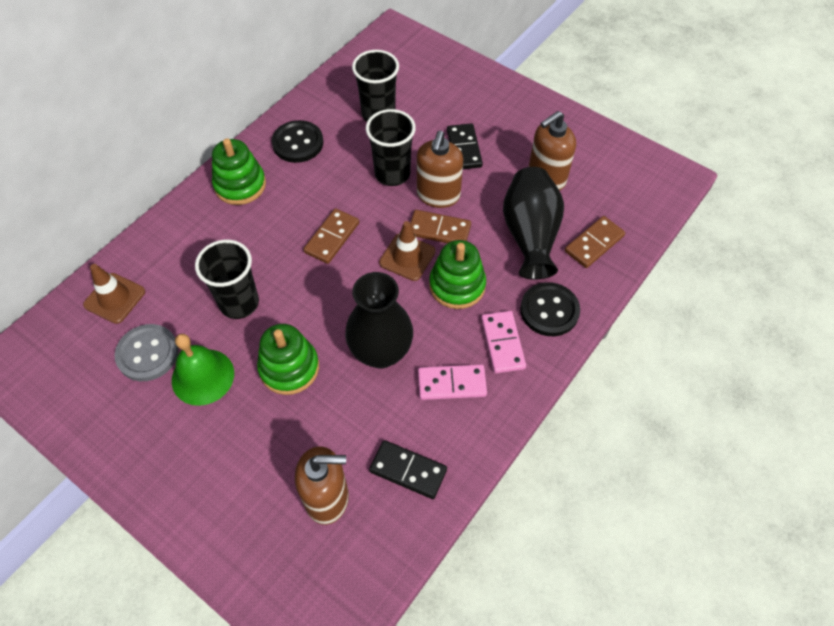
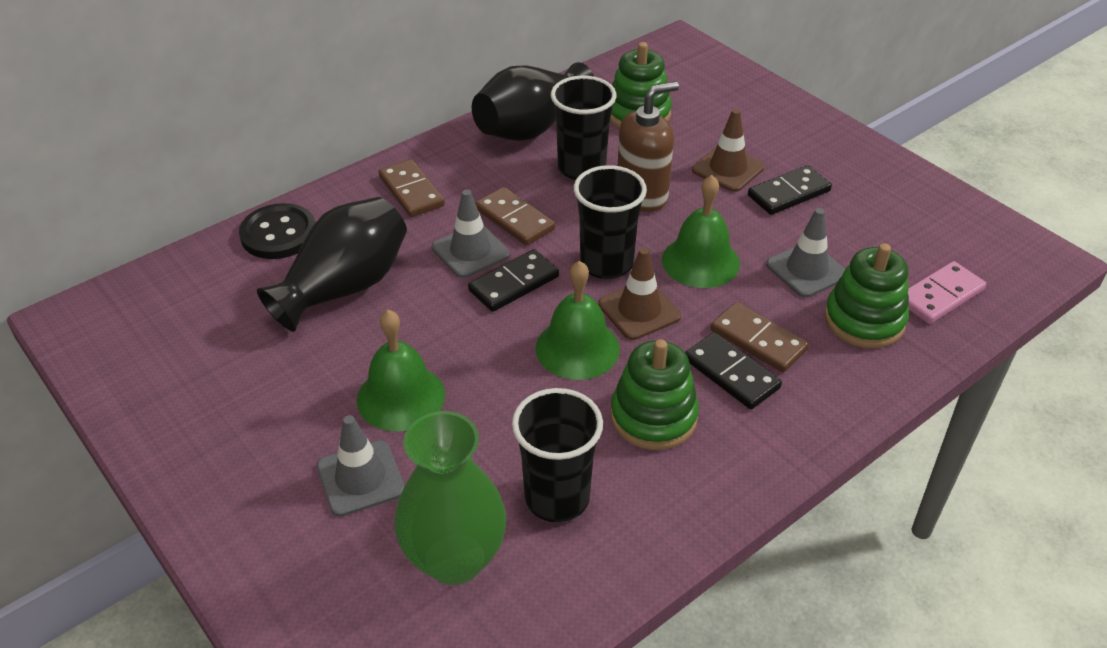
black button: 2 -> 1
black domino: 2 -> 3
brown soap dispenser: 3 -> 1
green bell: 1 -> 3
green vase: 0 -> 1
grey button: 1 -> 0
grey traffic cone: 0 -> 3
pink domino: 2 -> 1

